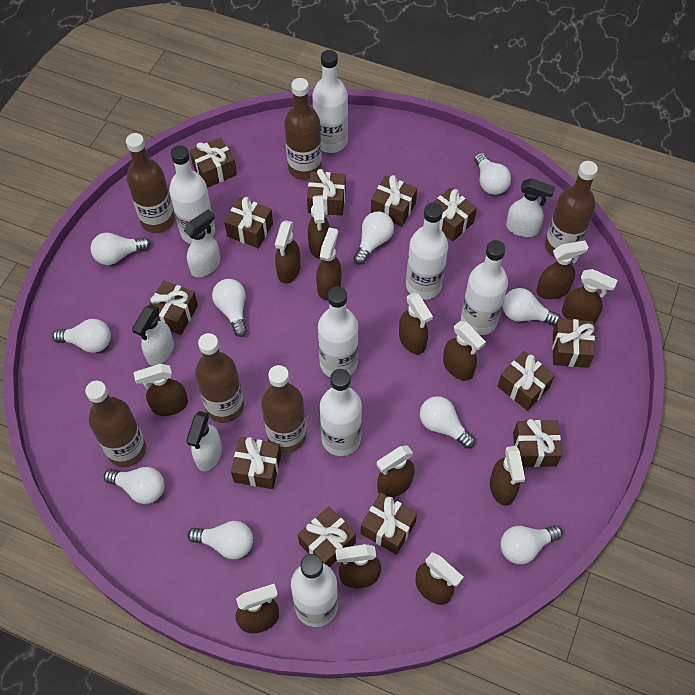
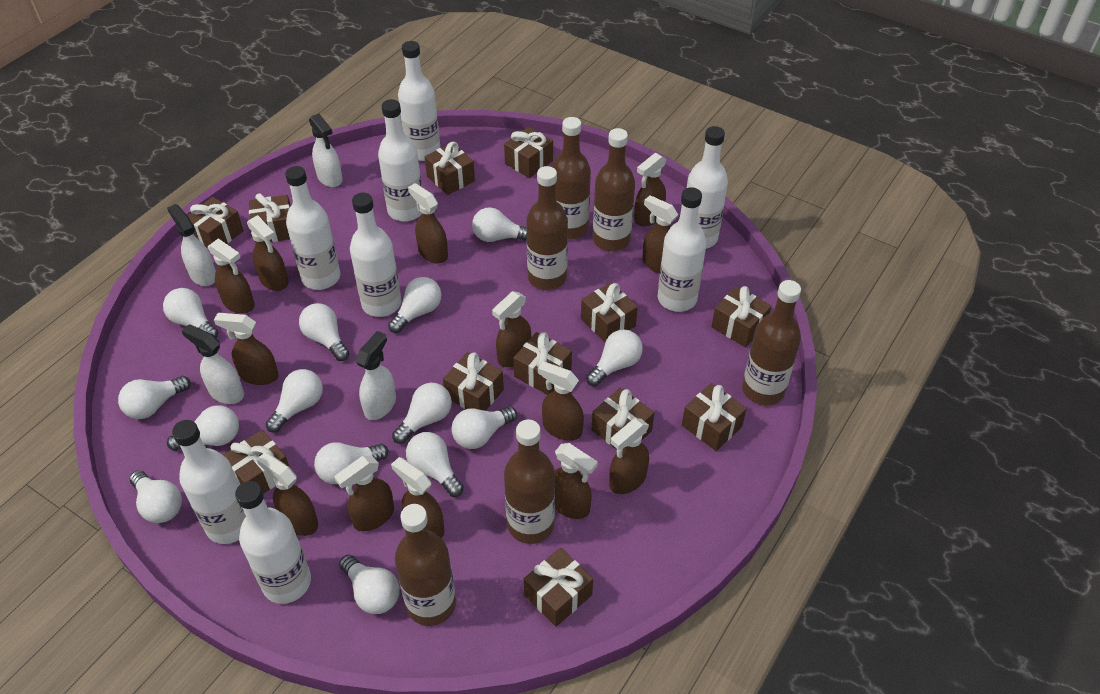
white bottle: 7 -> 8
white light bulb: 10 -> 14

